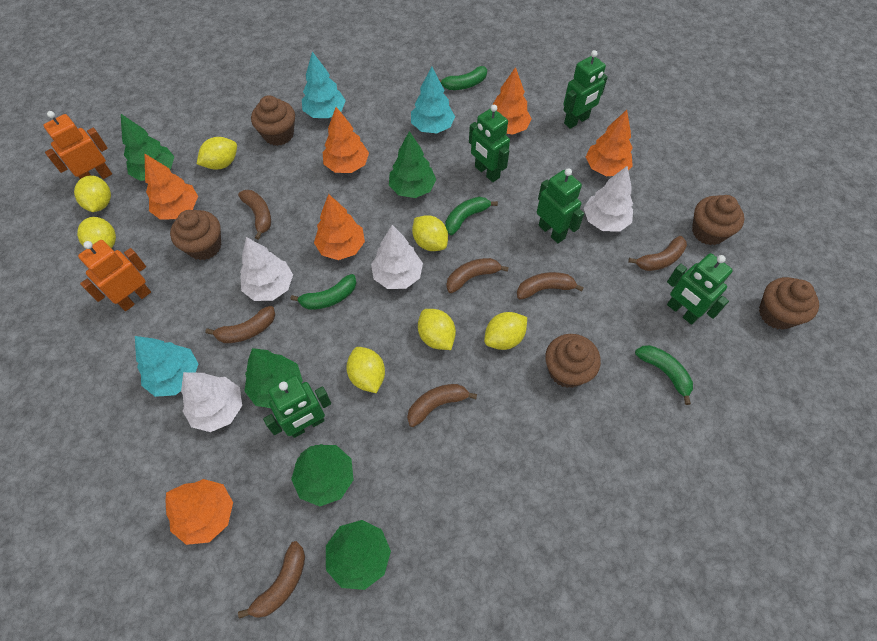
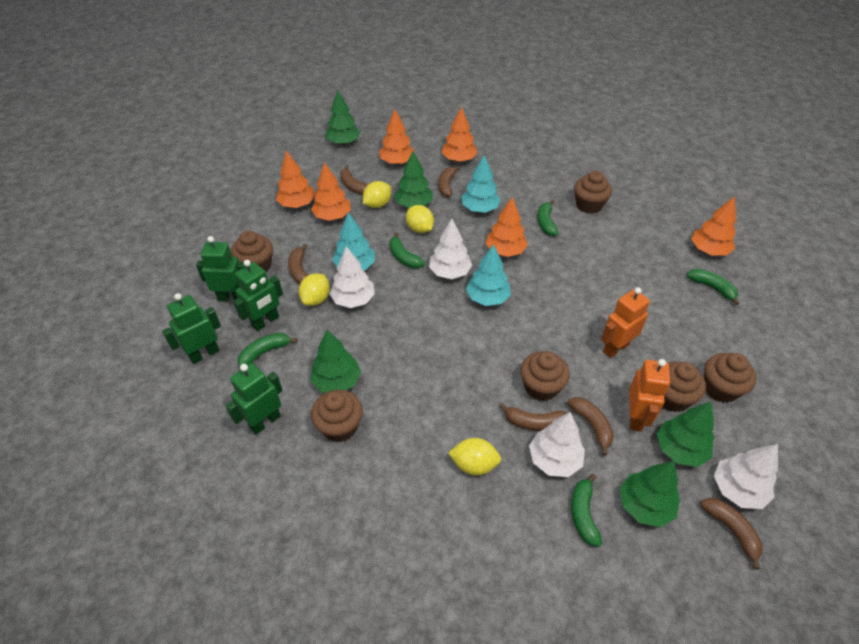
brown banana: 7 -> 6
brown cupcake: 5 -> 6
green banana: 4 -> 5
green robot: 5 -> 4
yellow lemon: 7 -> 4

